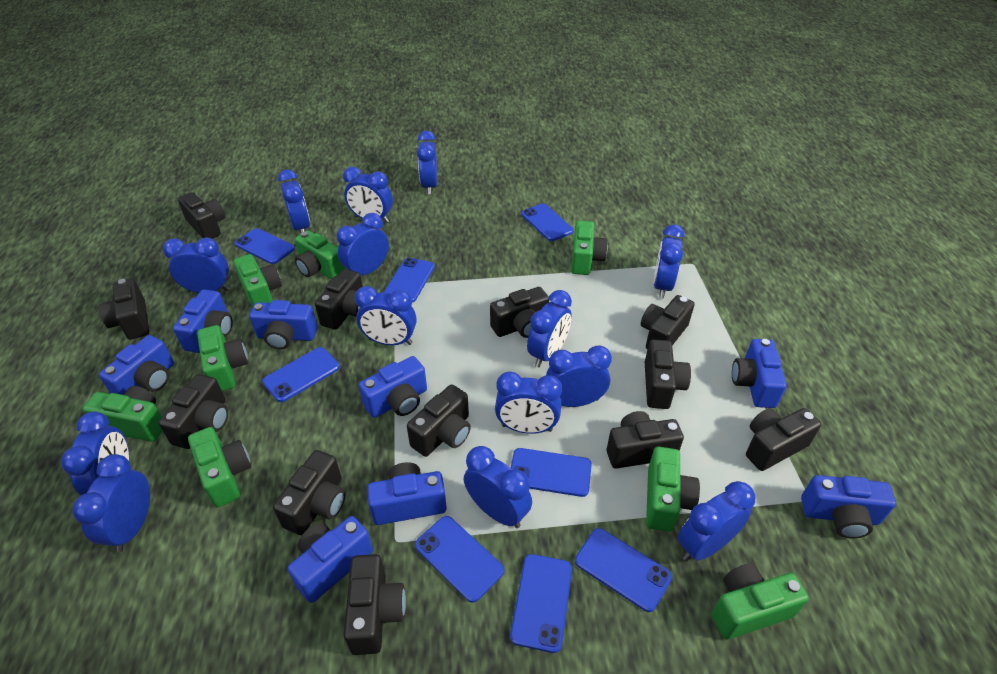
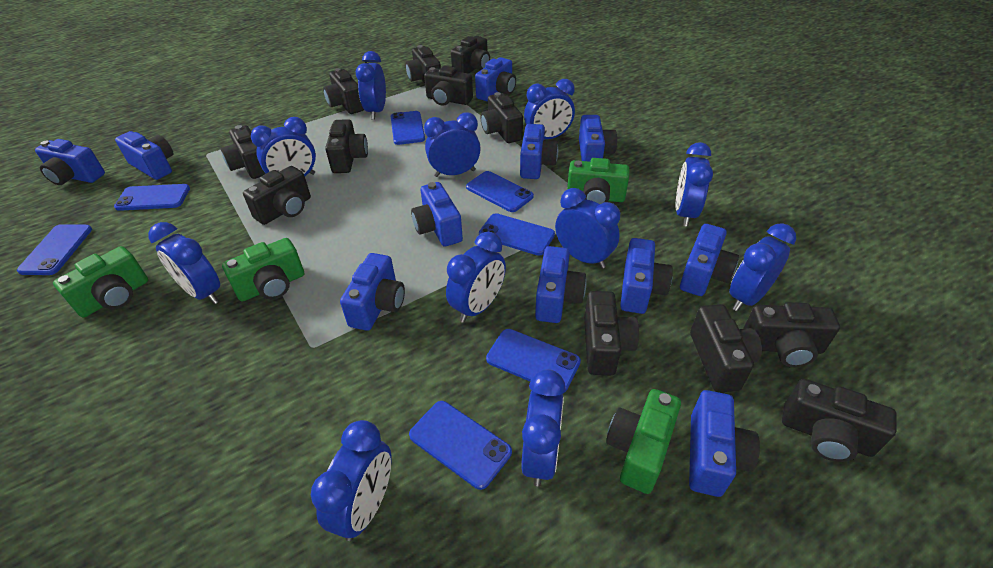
blue camera: 8 -> 11
blue clock: 14 -> 11
blue phone: 8 -> 7
green camera: 8 -> 4

